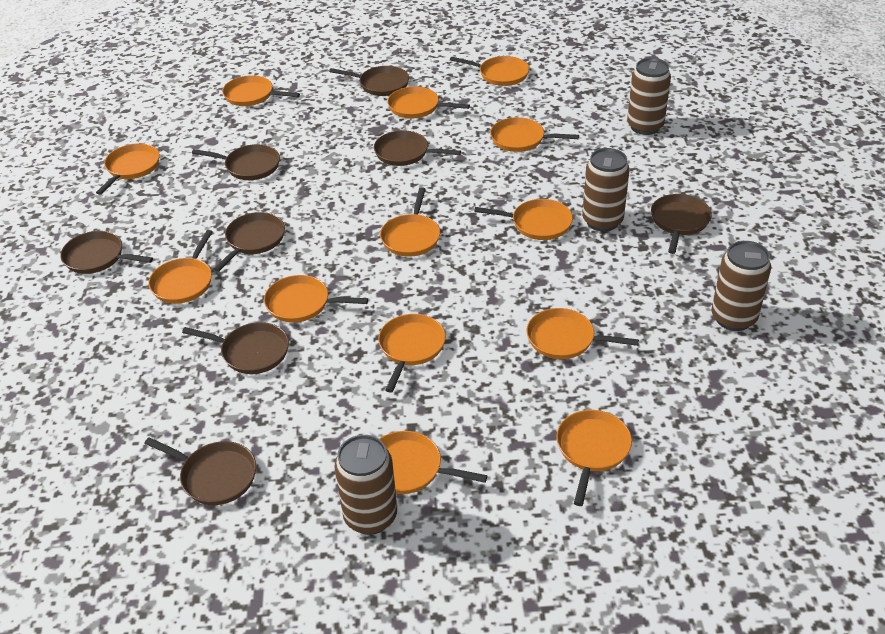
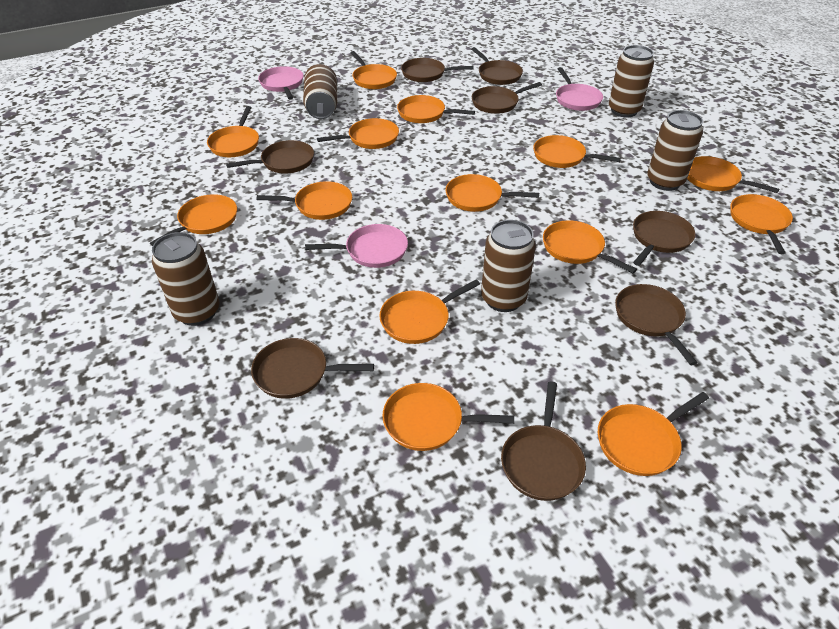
brown can: 4 -> 5
orange pan: 13 -> 14
pink pan: 0 -> 3

